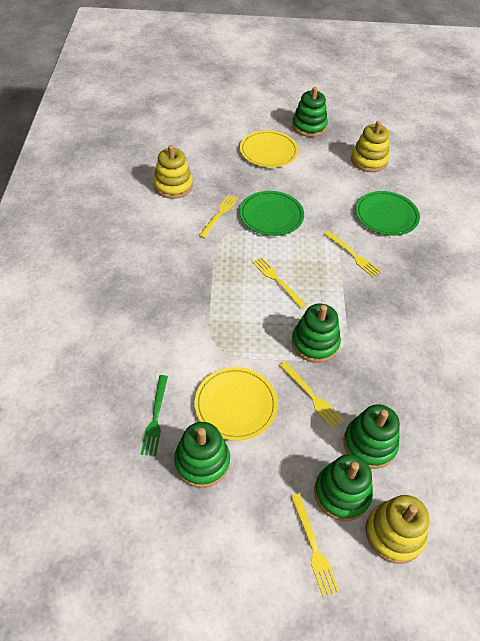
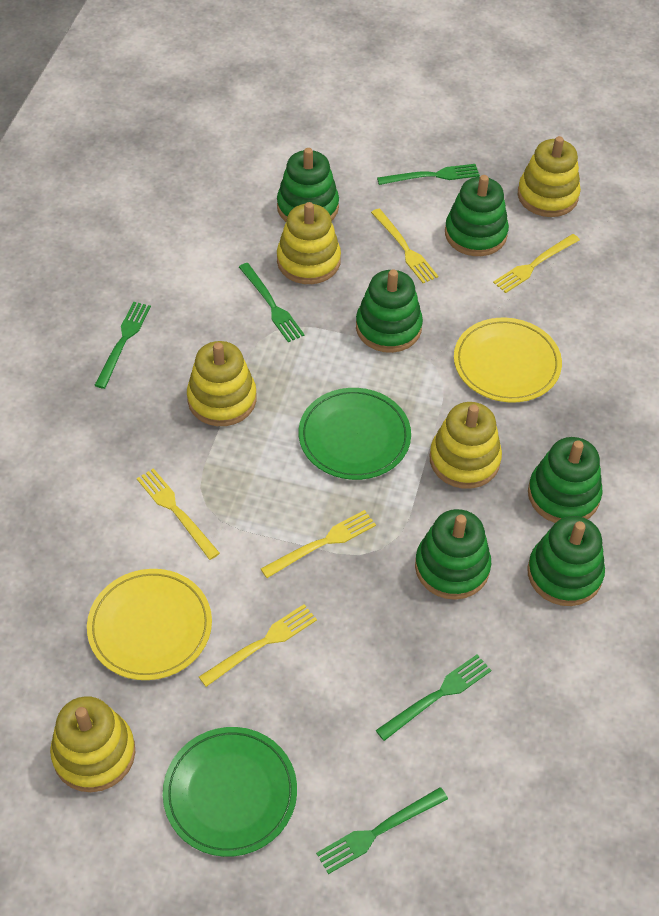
green fork: 1 -> 5
green stacking toy: 5 -> 6
yellow stacking toy: 3 -> 5

